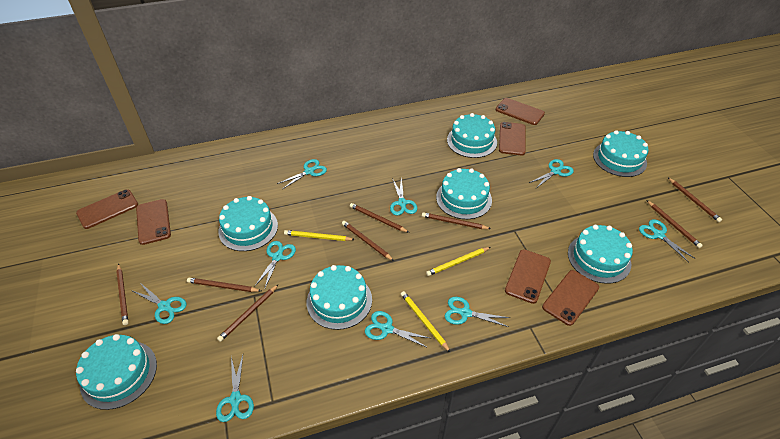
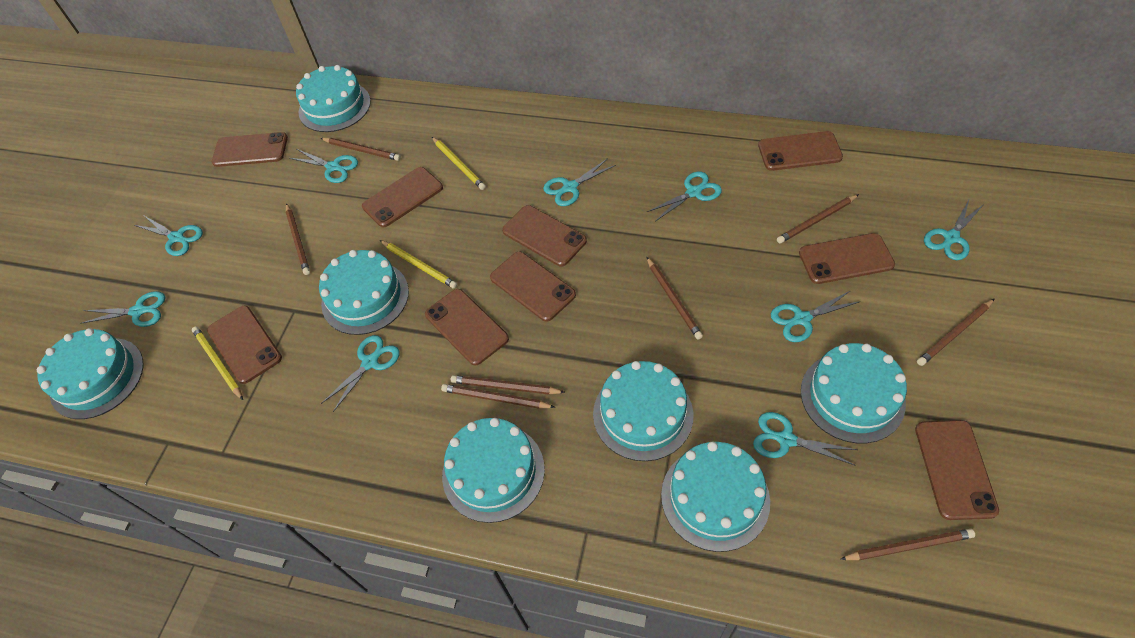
brown phone: 6 -> 9

